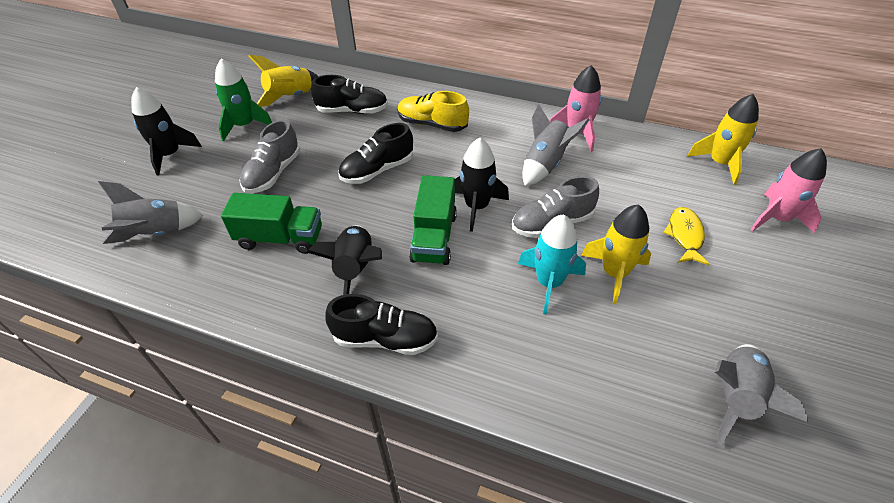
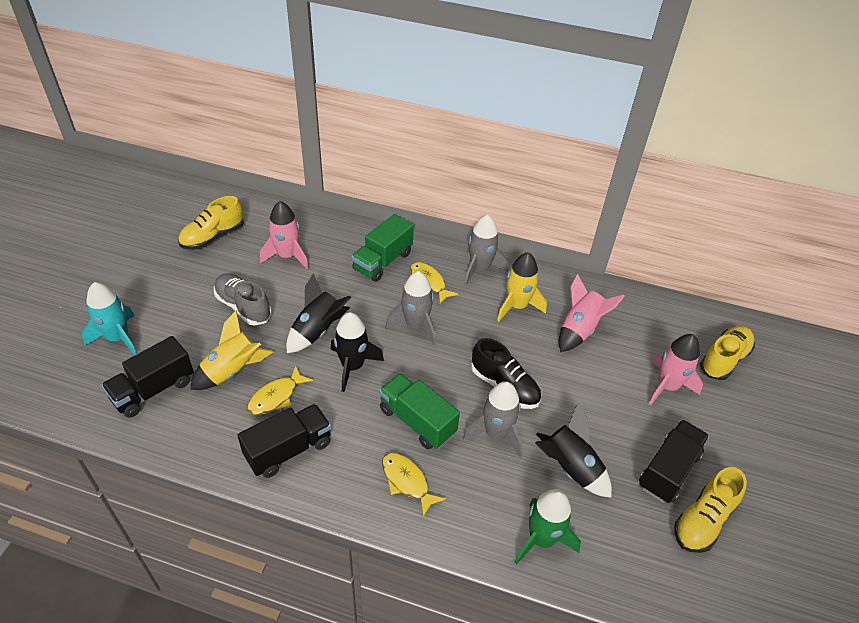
black shoe: 3 -> 1
black truck: 0 -> 3
grey shoe: 2 -> 1
pink rocket: 2 -> 3
yellow fish: 1 -> 3
yellow rocket: 3 -> 2
yellow shoe: 1 -> 3

